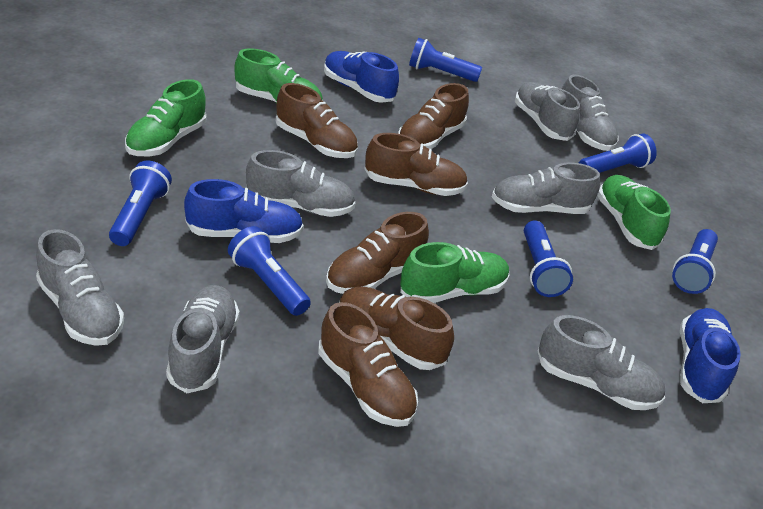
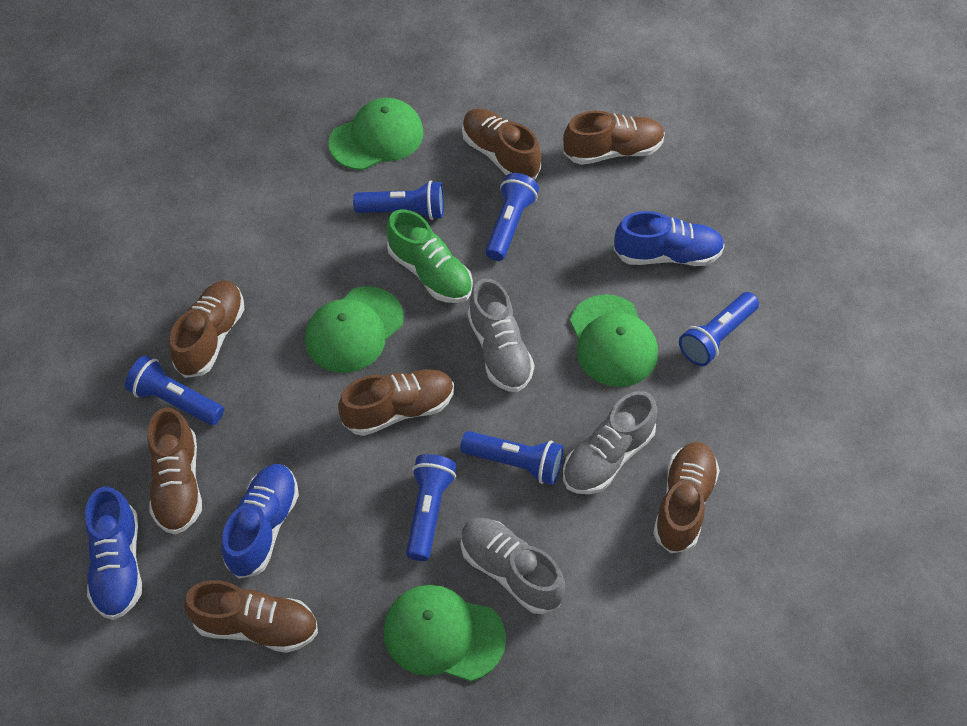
brown shoe: 6 -> 7
green cap: 0 -> 4
green shoe: 4 -> 1
grey shoe: 7 -> 3

